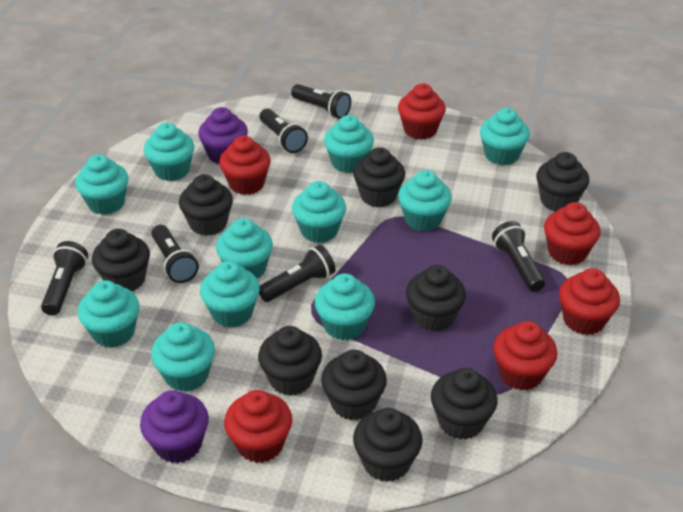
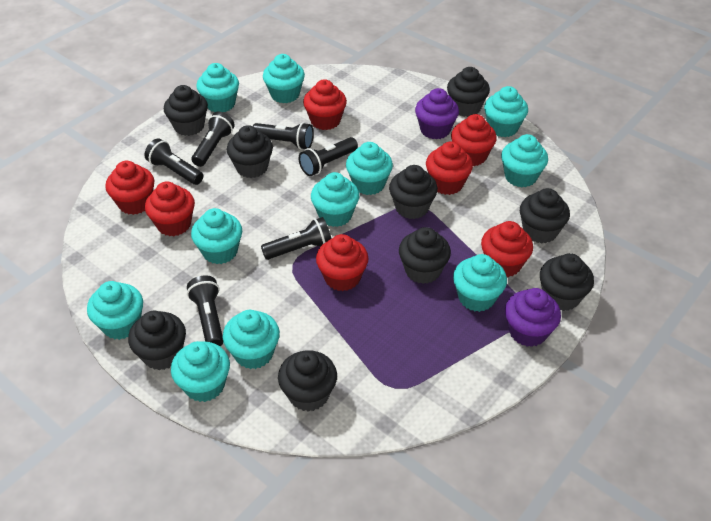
red cupcake: 6 -> 7

